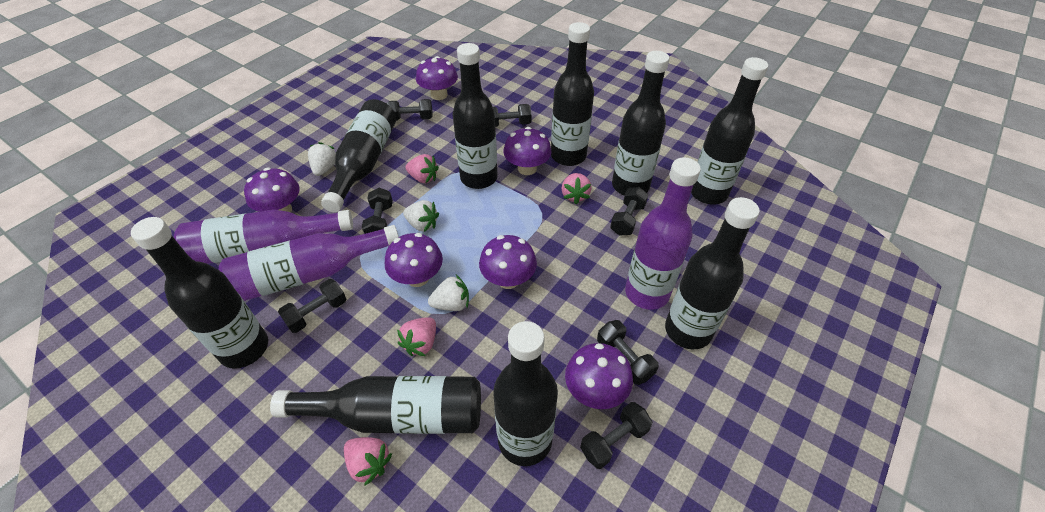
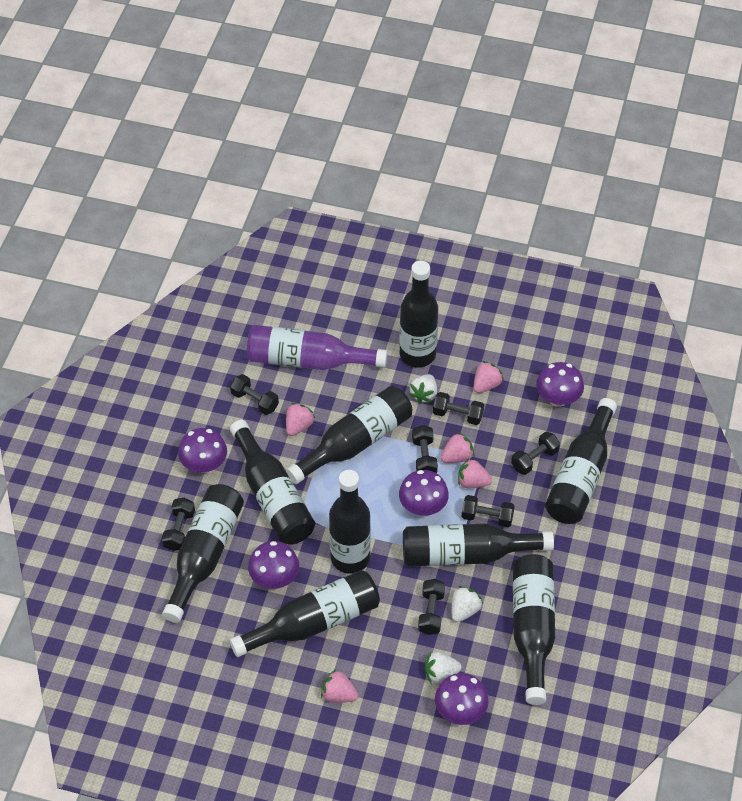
pink strawberry: 4 -> 5
purple bottle: 3 -> 1
purple mushroom: 6 -> 5

